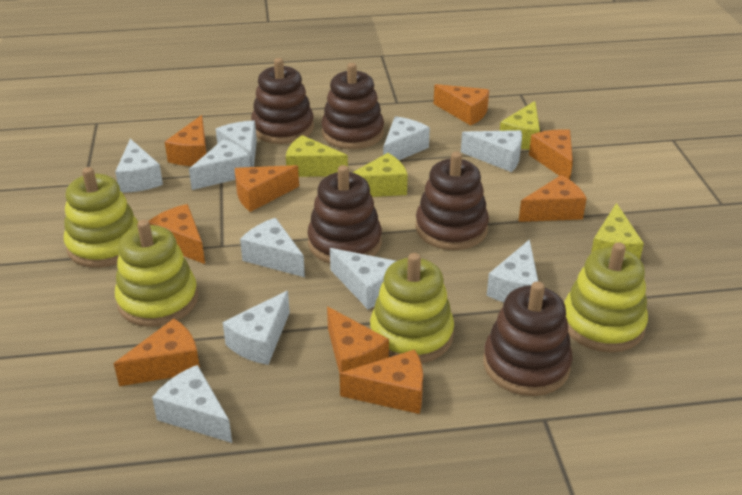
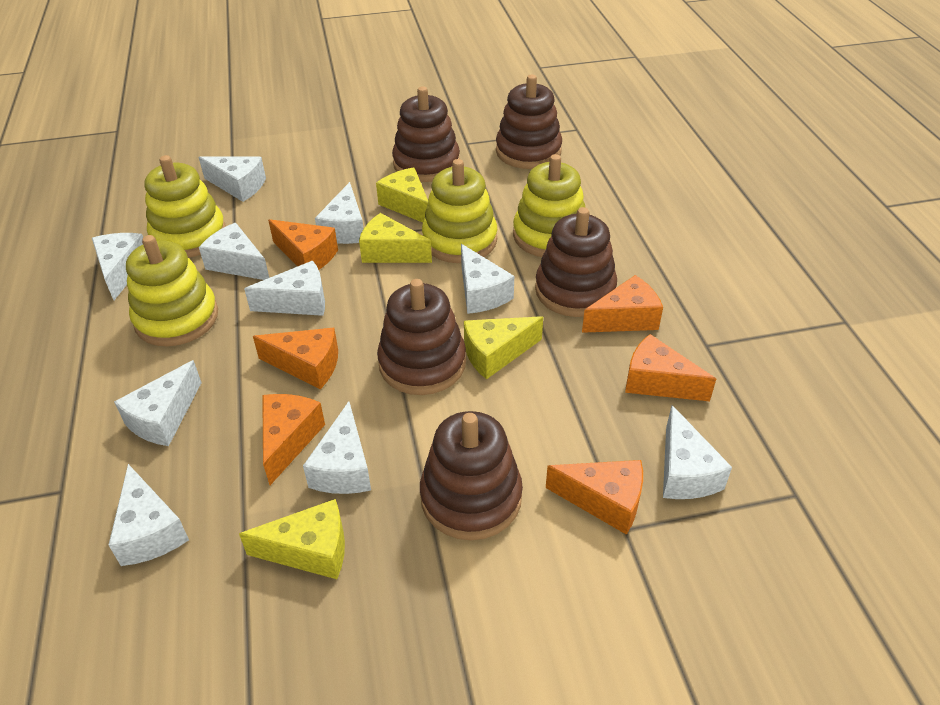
orange cheese: 9 -> 6

